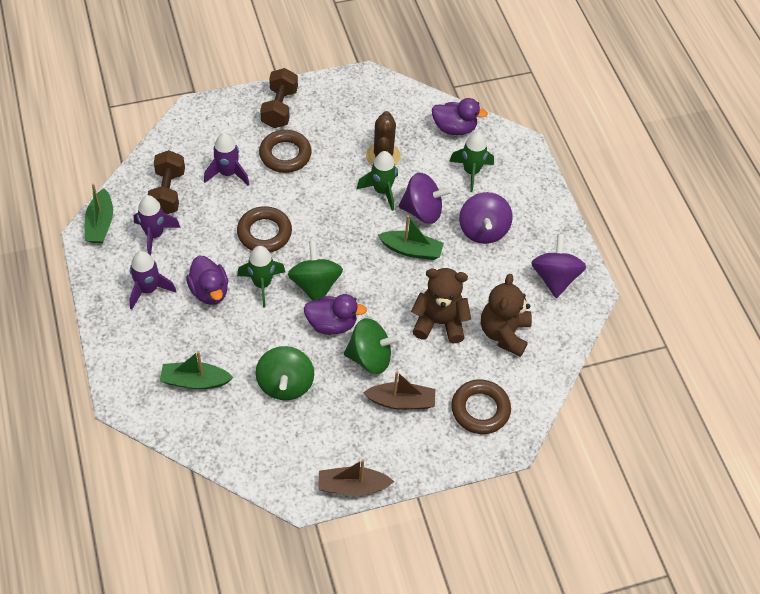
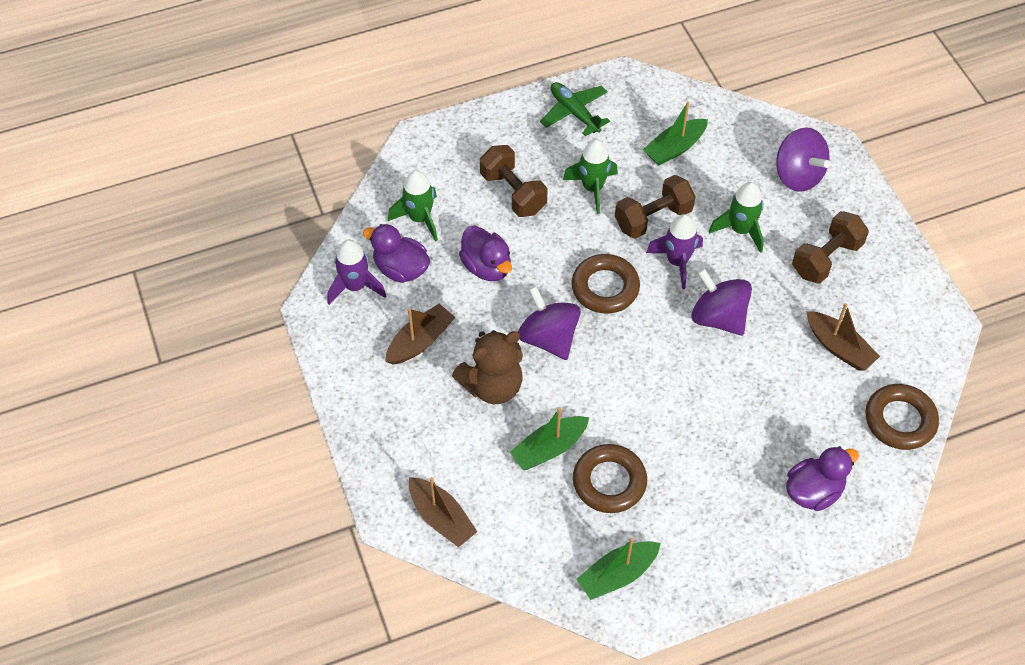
brown boat: 2 -> 3
brown cactus: 1 -> 0
brown dumbbell: 2 -> 3
brown teddy bear: 2 -> 1
green plane: 0 -> 1
green spinning top: 3 -> 0
purple rocket: 3 -> 2

